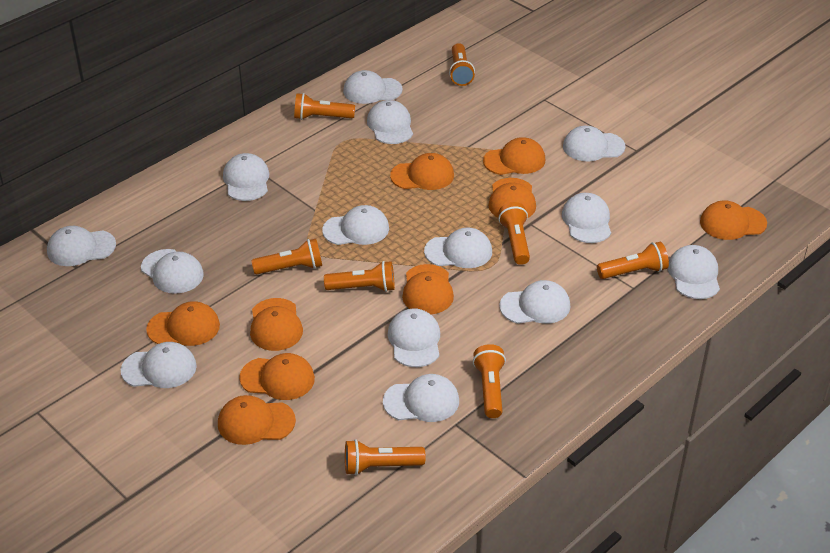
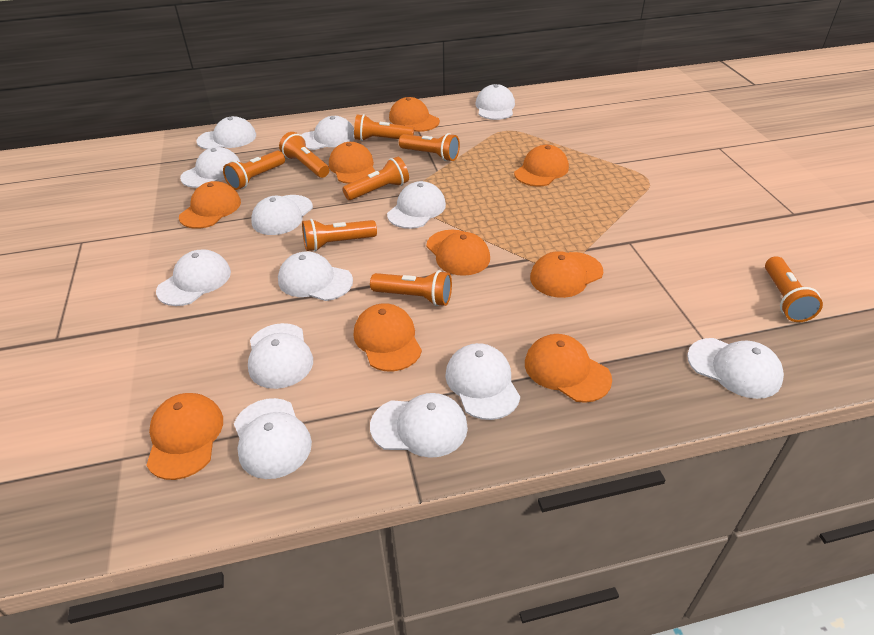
white cap: 14 -> 13

